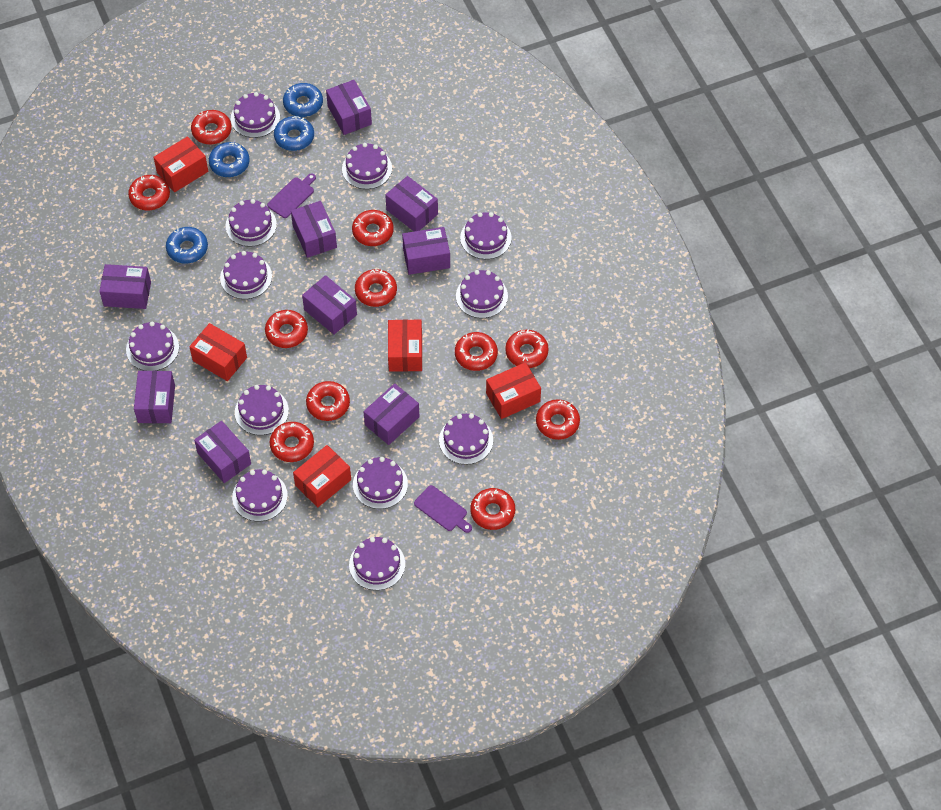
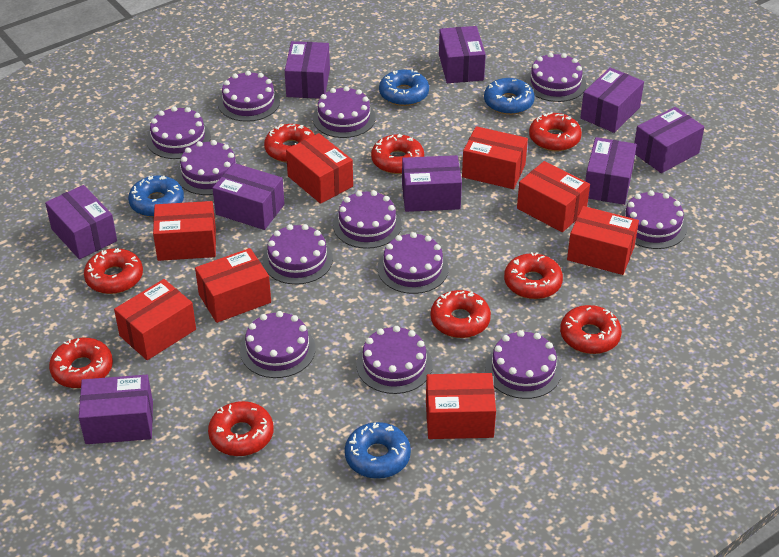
purple cutting board: 2 -> 0
red box: 5 -> 8
red donut: 11 -> 9

